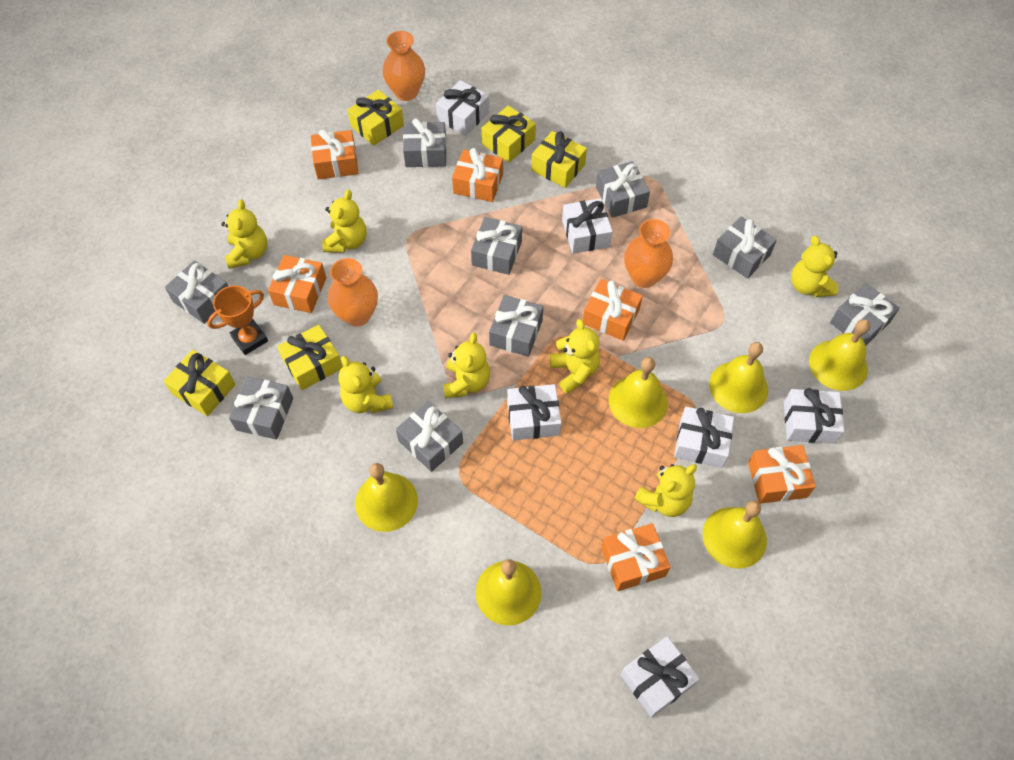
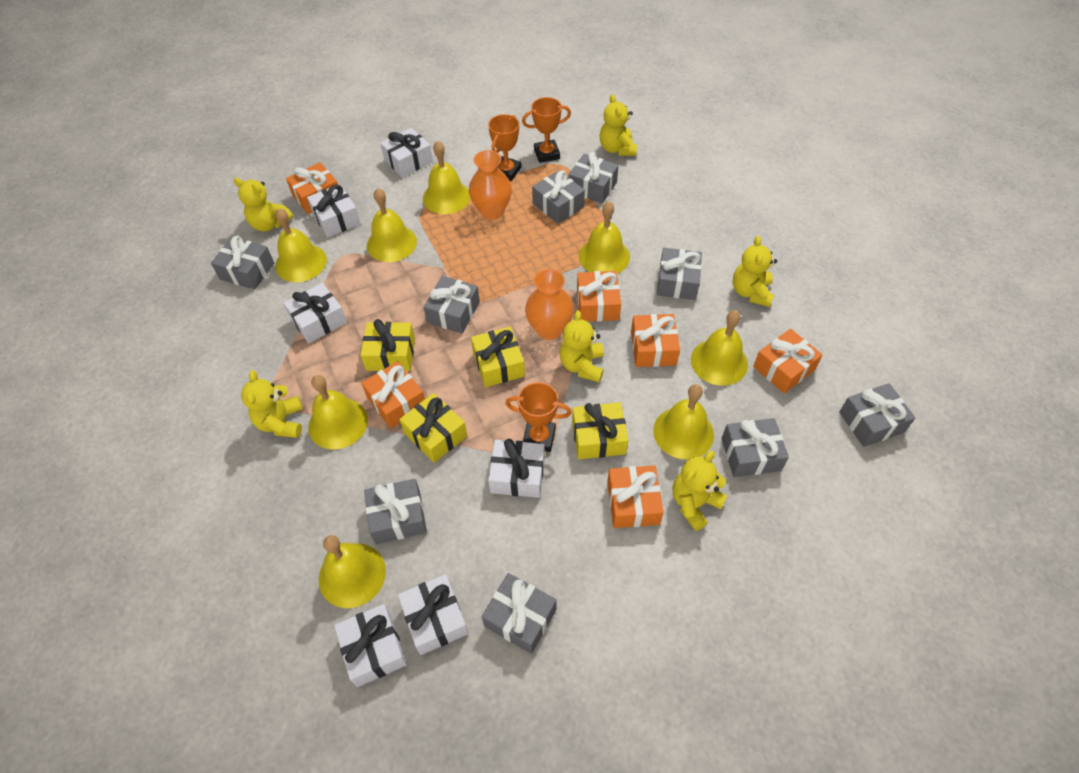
orange trophy: 1 -> 3
orange vase: 3 -> 2
yellow bell: 6 -> 8
yellow gift: 5 -> 4
yellow teddy bear: 7 -> 6

